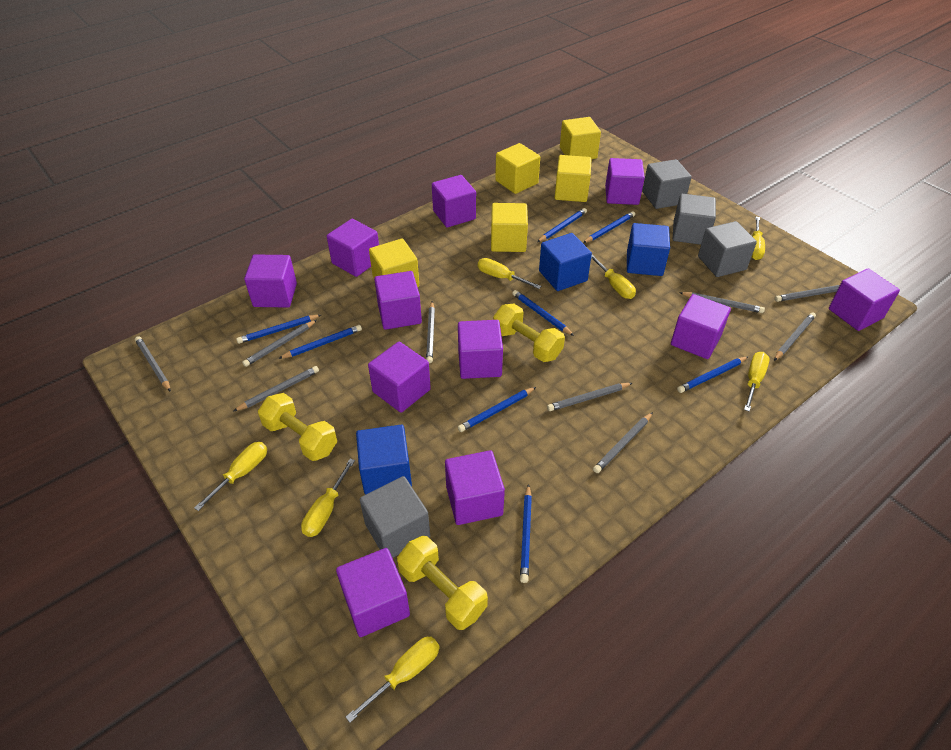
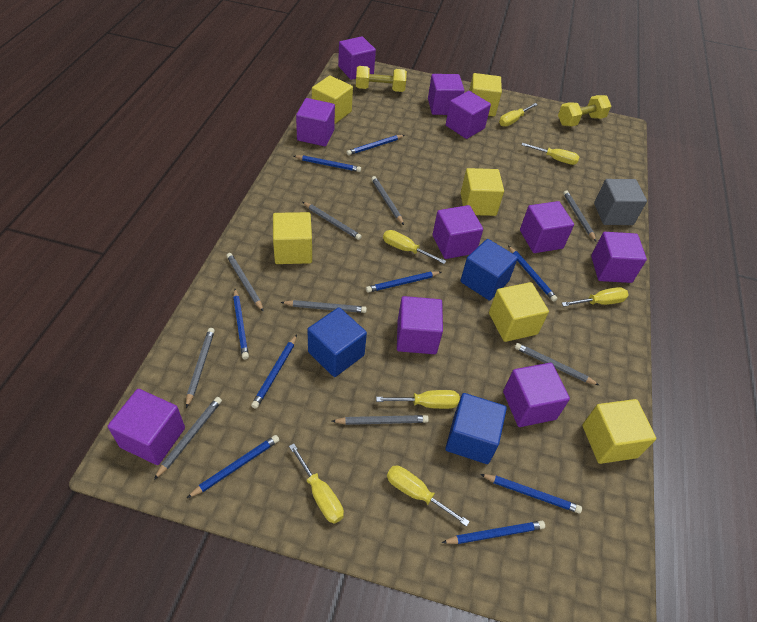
blue pencil: 8 -> 9
grey cube: 4 -> 1
purple cube: 11 -> 10
yellow cube: 5 -> 6
yellow dumbbell: 3 -> 2

